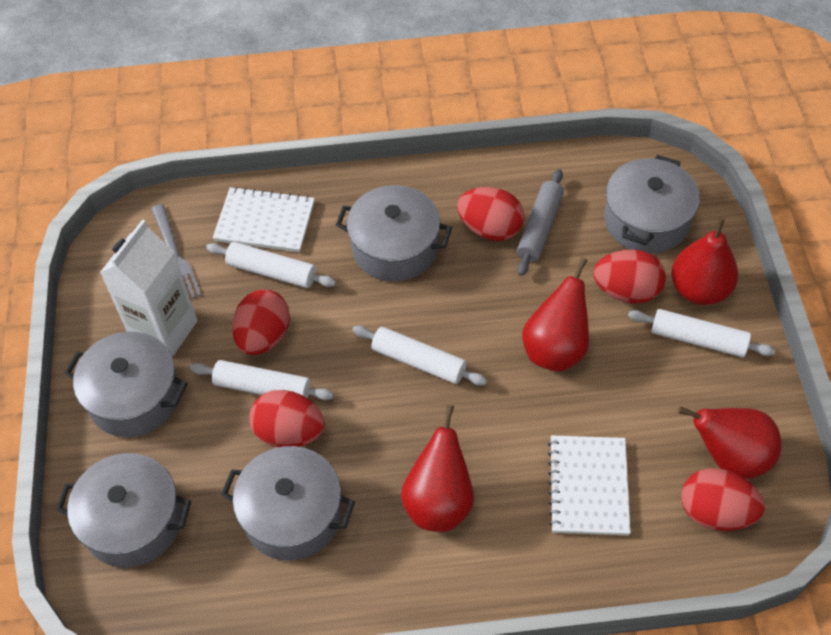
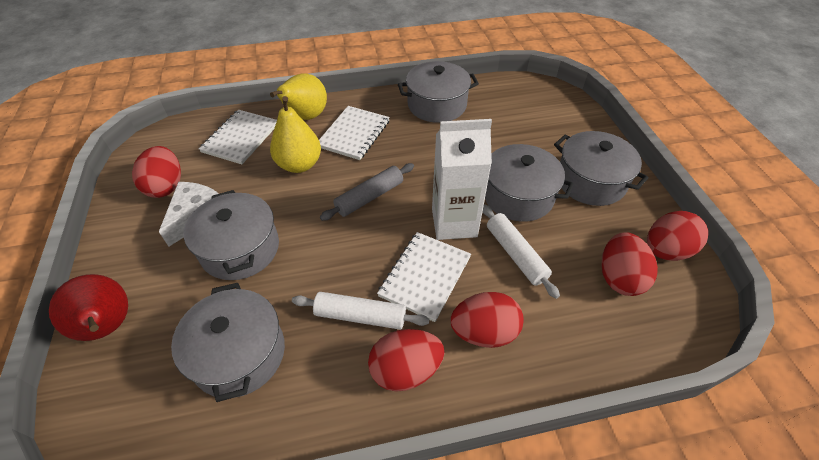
grey fork: 1 -> 0
red pear: 4 -> 1
white cheese: 0 -> 1
white notebook: 2 -> 3
white rolling pin: 4 -> 2
yellow pear: 0 -> 2

